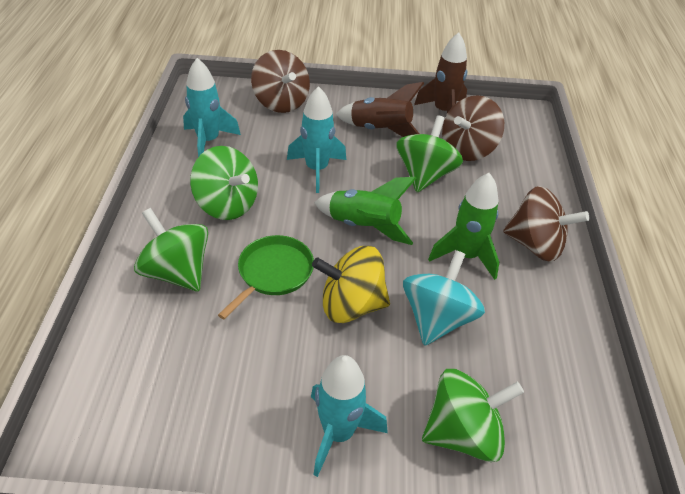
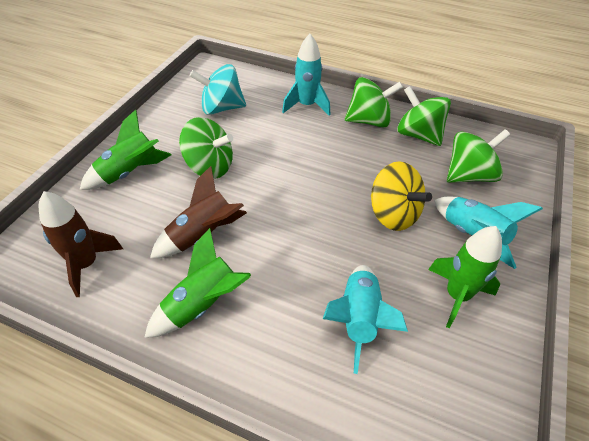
brown spinning top: 3 -> 0
green pan: 1 -> 0
green rocket: 2 -> 3

